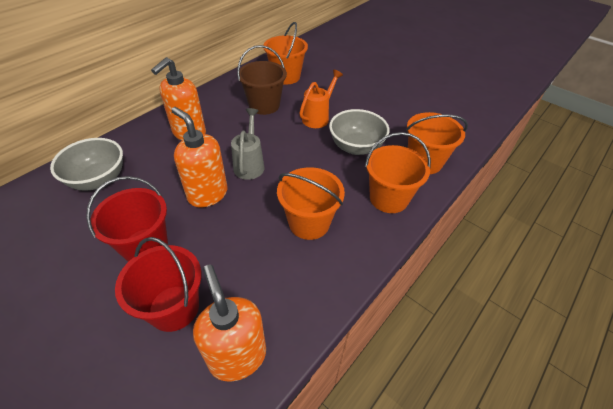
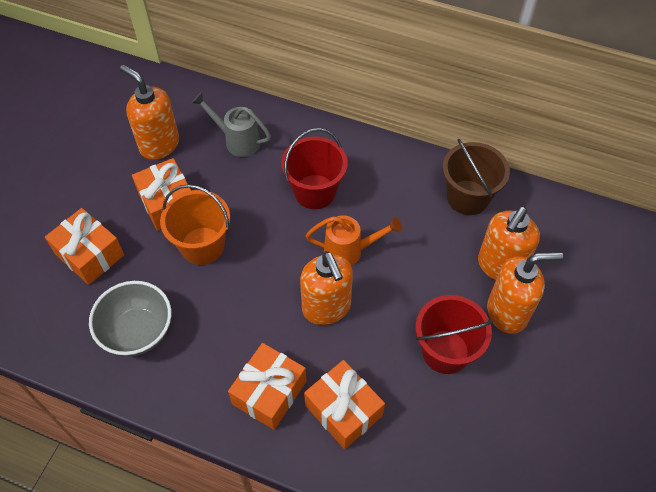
grey bowl: 2 -> 1
orange bucket: 4 -> 1
orange gift: 0 -> 4
orange soap dispenser: 3 -> 4

